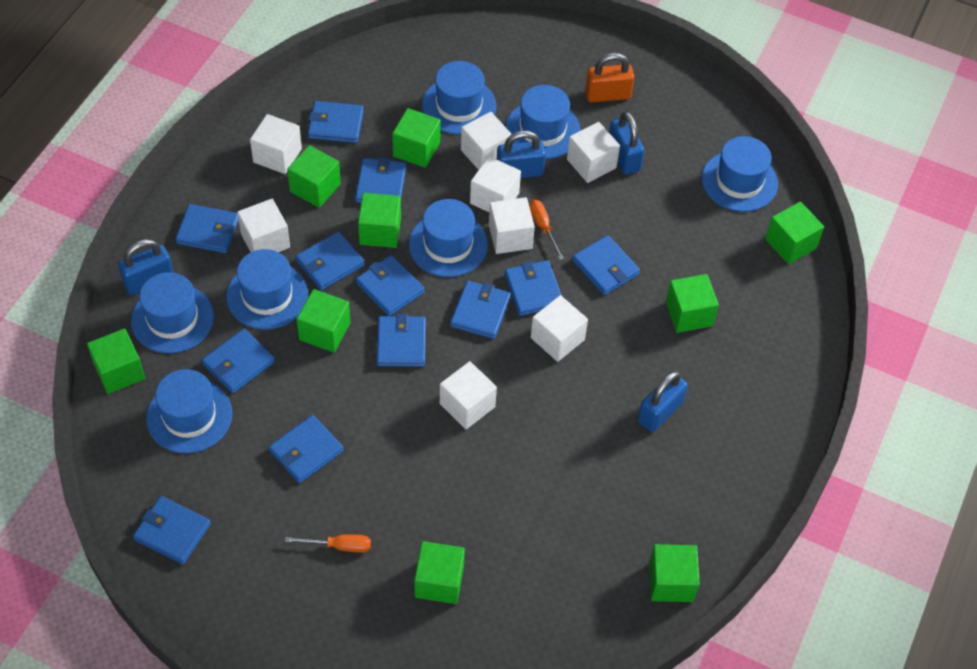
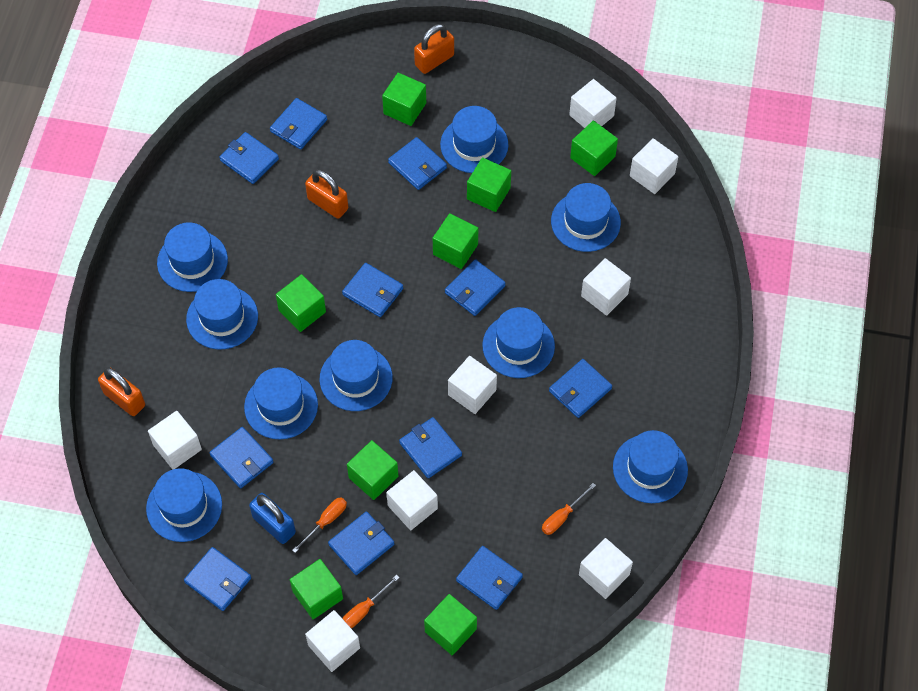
blue hat: 7 -> 9
blue padlock: 4 -> 1
blue wallet: 12 -> 11
green cube: 9 -> 8
orange padlock: 1 -> 3
orange screwdriver: 2 -> 3

